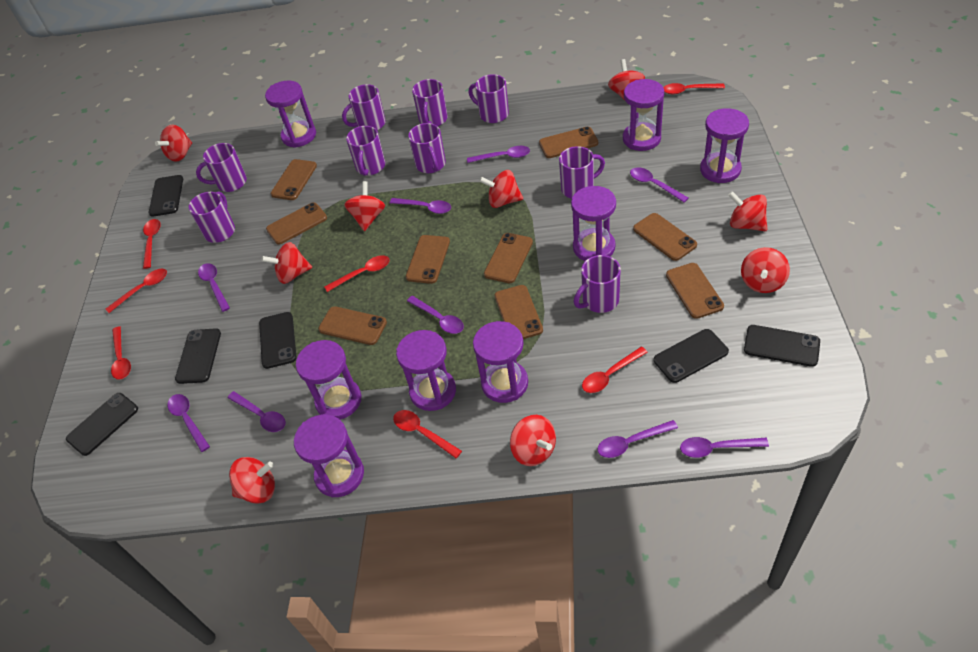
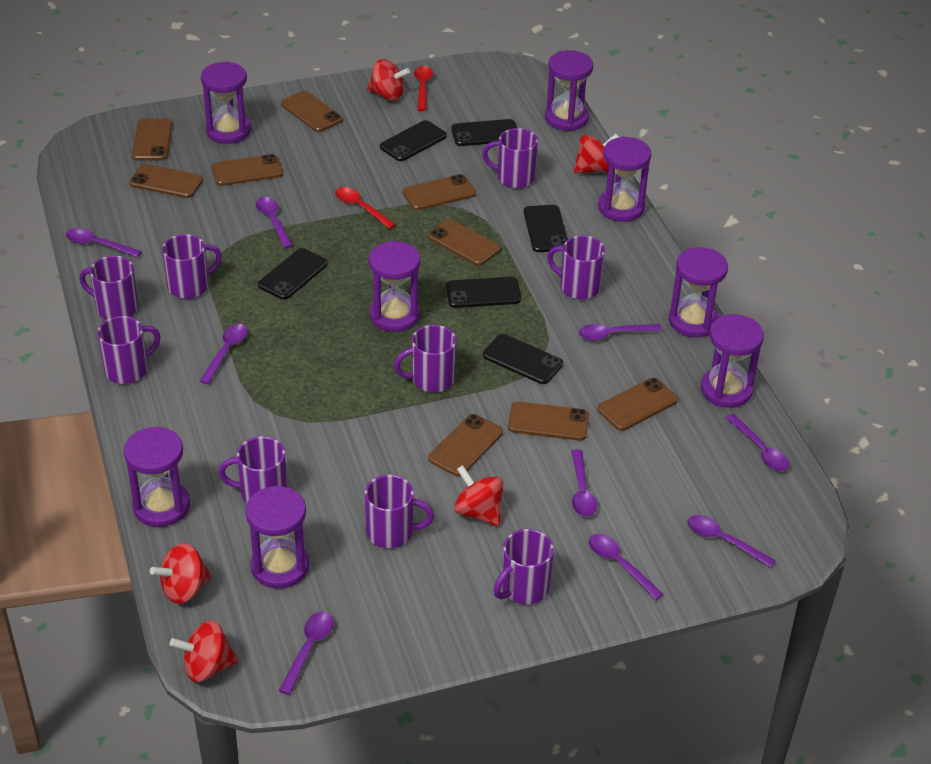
red spinning top: 9 -> 5
red spoon: 7 -> 2

